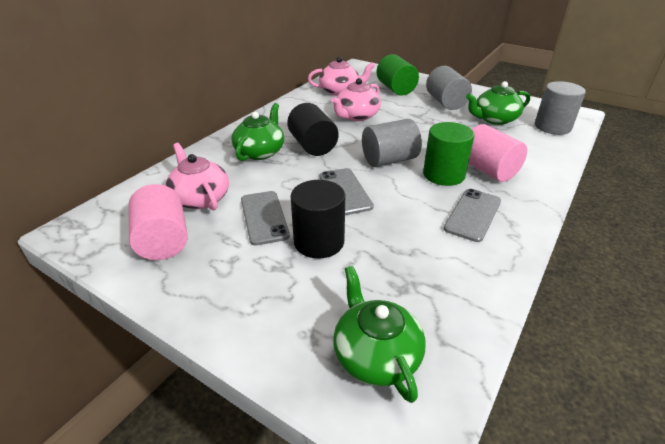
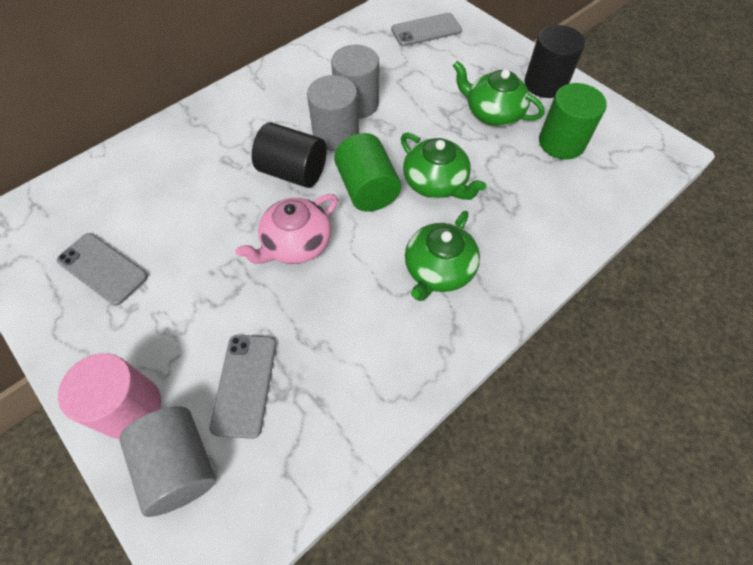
pink cylinder: 2 -> 1
pink teapot: 3 -> 1

